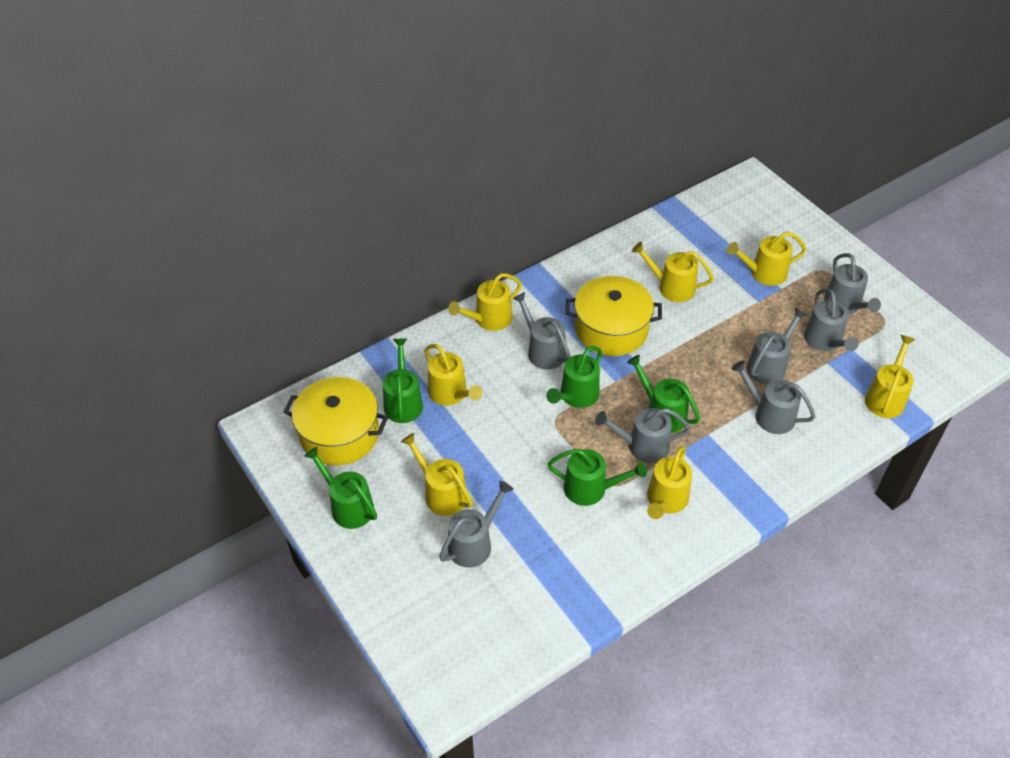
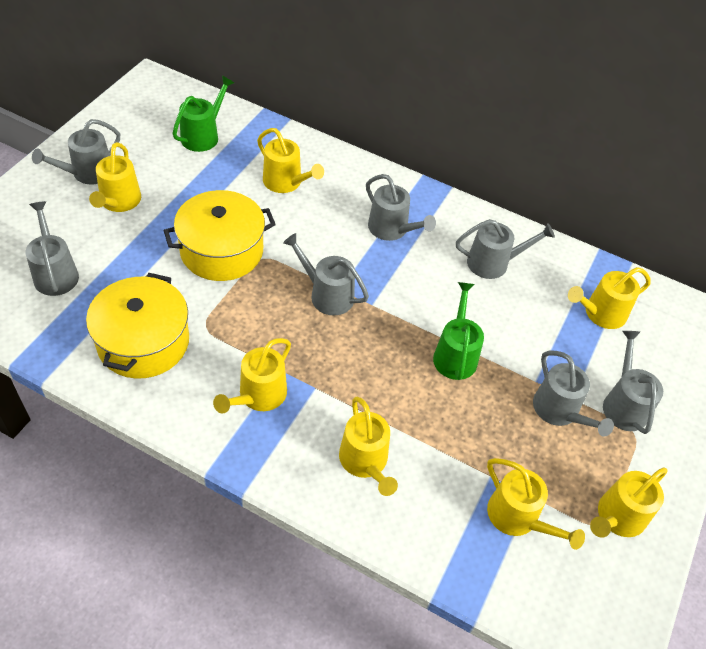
green watering can: 5 -> 2

